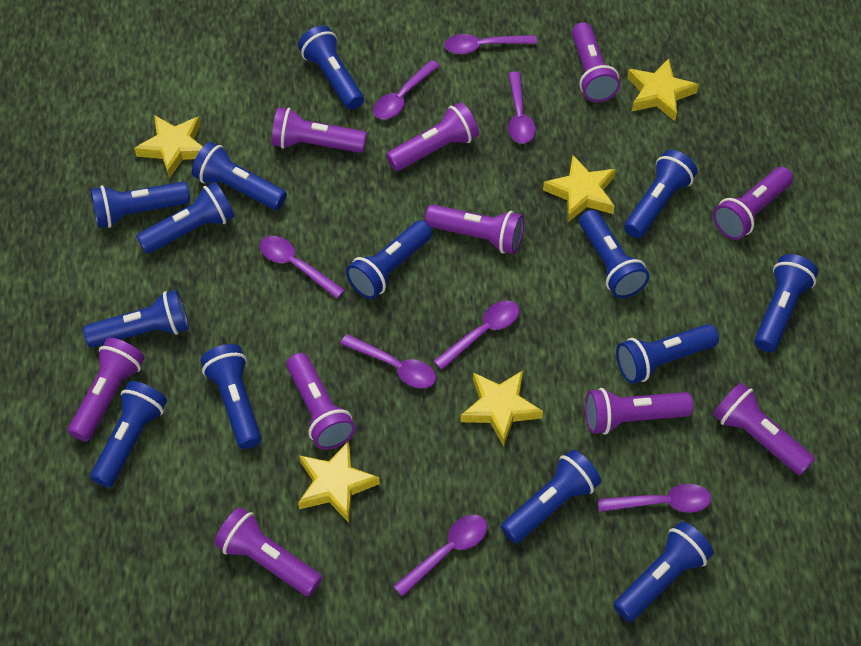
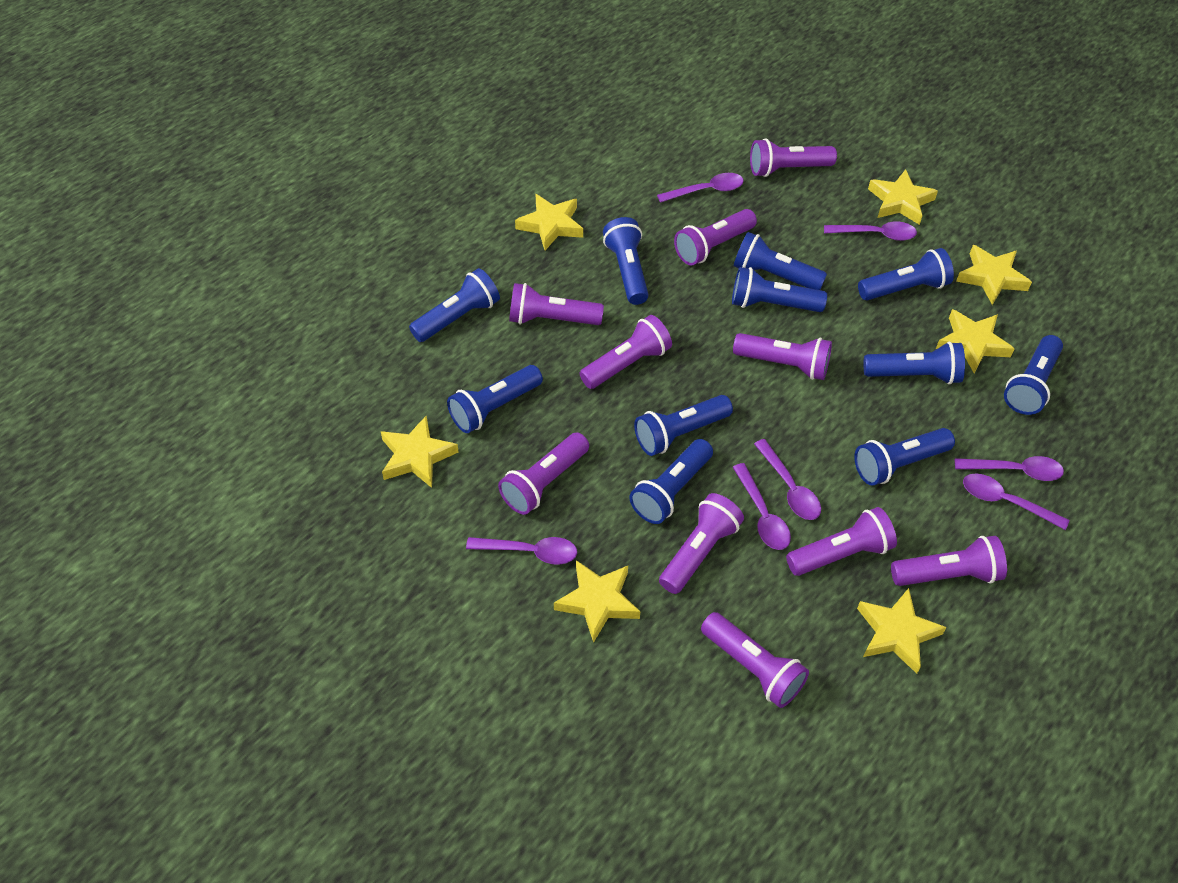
blue flashlight: 14 -> 11
purple spoon: 8 -> 7
yellow star: 5 -> 7

